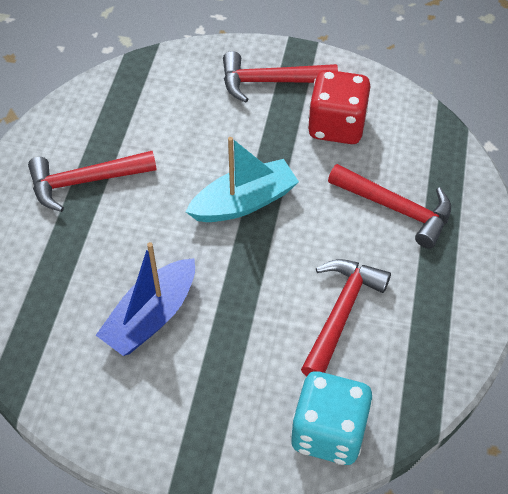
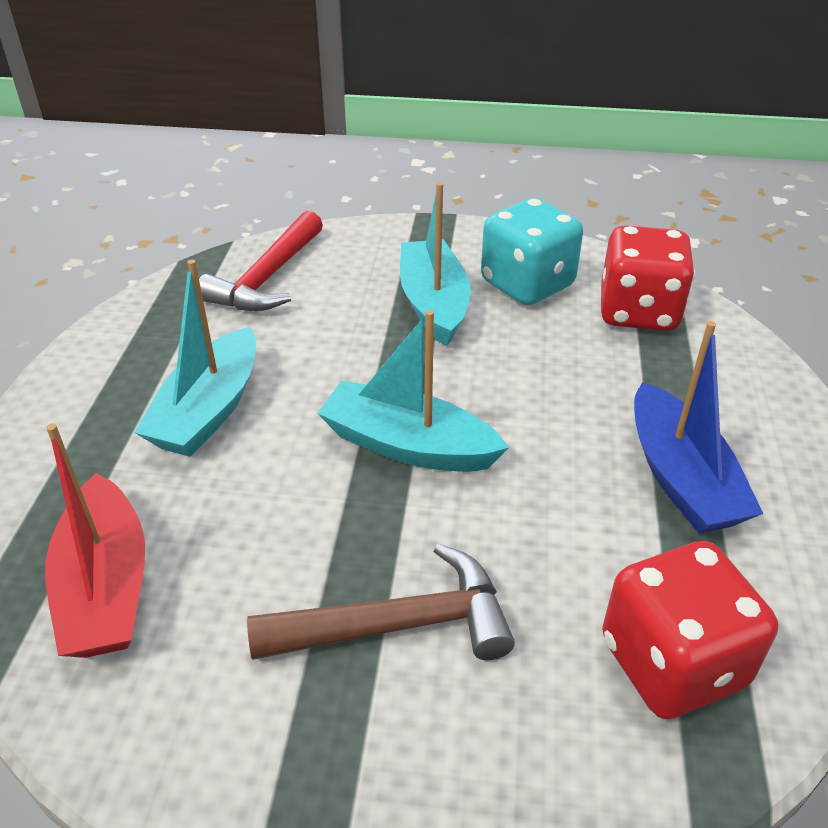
brown hammer: 0 -> 1
red boat: 0 -> 1
red dice: 1 -> 2
red hammer: 4 -> 1
turquoise boat: 1 -> 3

